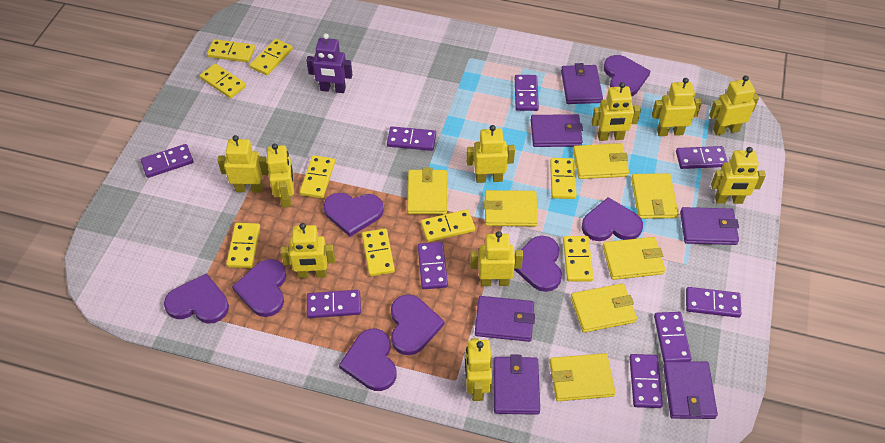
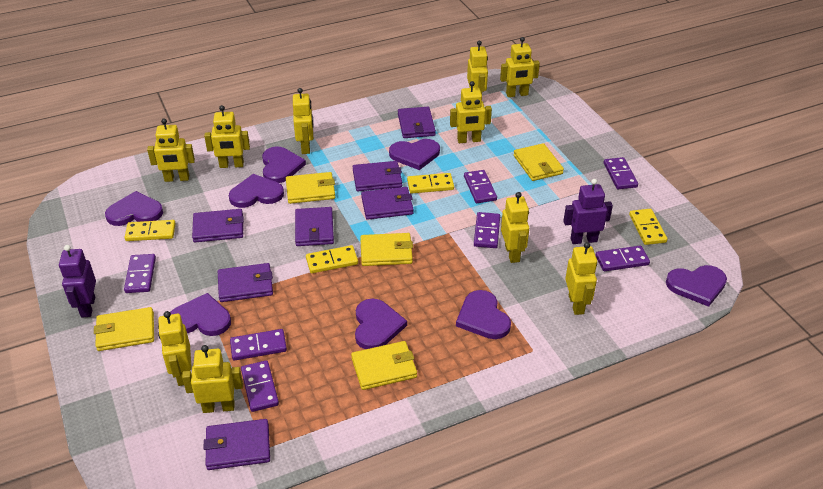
purple domino: 9 -> 7
purple robot: 1 -> 2
purple wallet: 6 -> 7
yellow domino: 9 -> 4
yellow wallet: 7 -> 5

